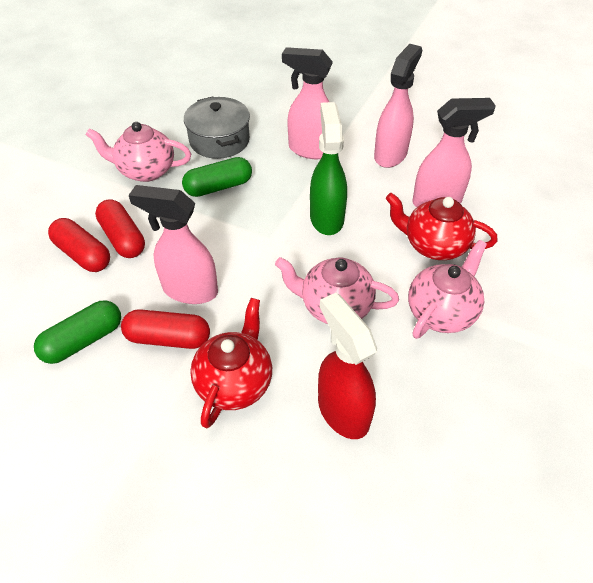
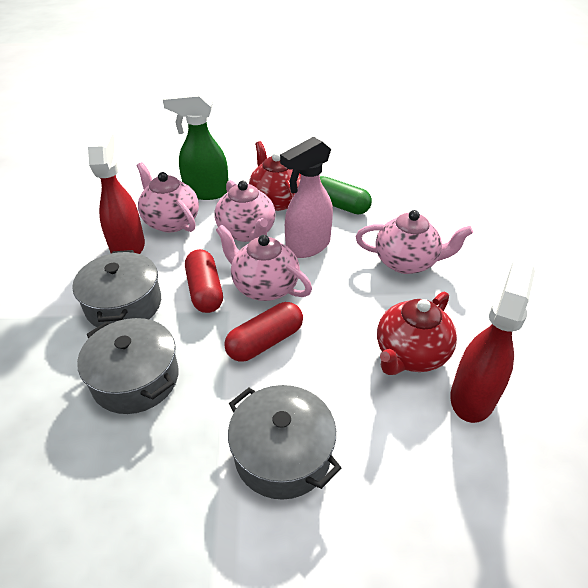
green capsule: 2 -> 1
grey pot: 1 -> 3
pink spray bottle: 4 -> 1
pink teapot: 3 -> 4
red capsule: 3 -> 2
red spray bottle: 1 -> 2

